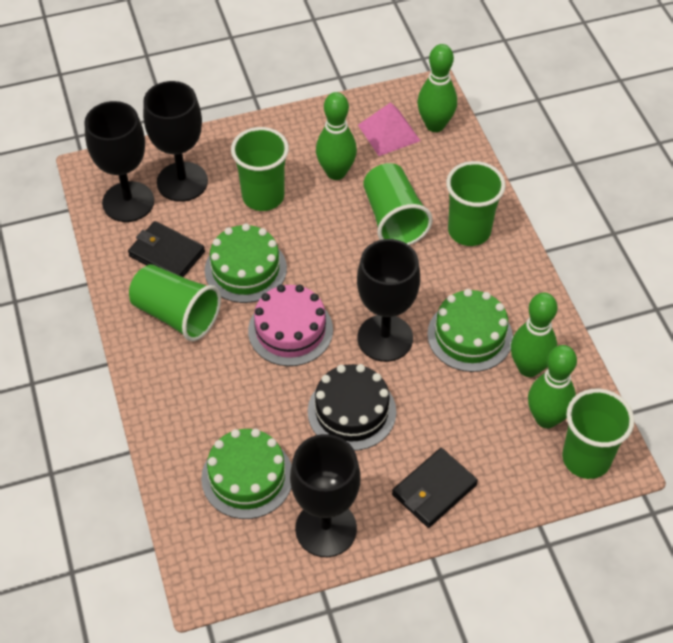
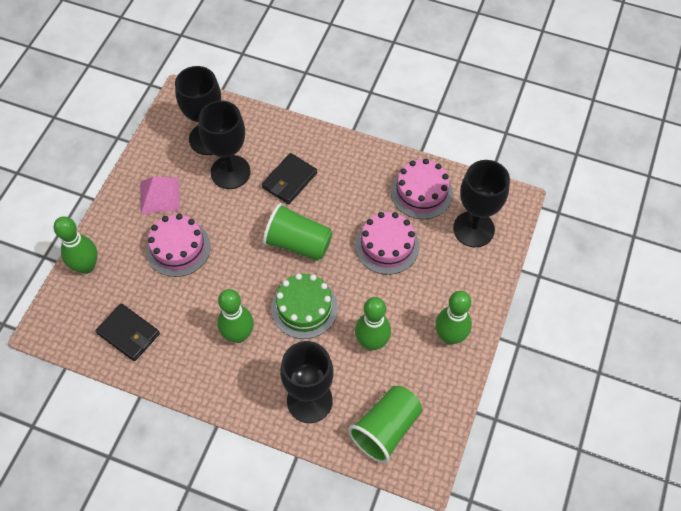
black cake: 1 -> 0
green cake: 3 -> 1
green cup: 5 -> 2
pink cake: 1 -> 3

